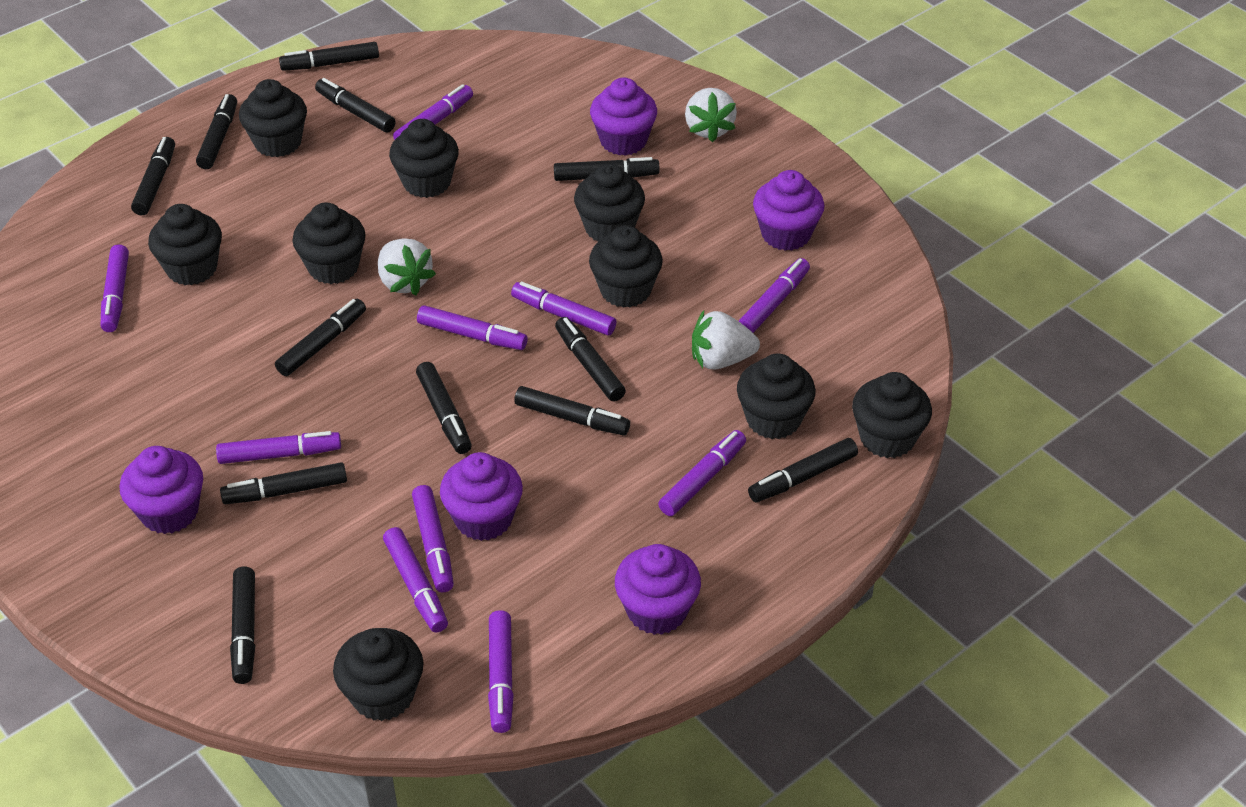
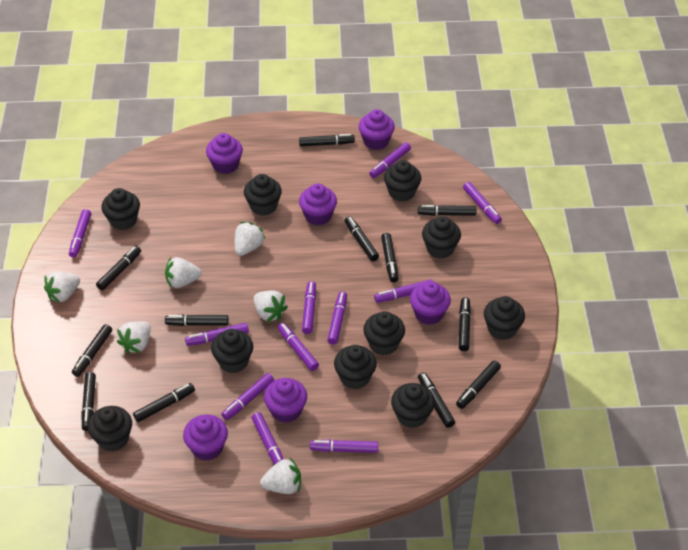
black cupcake: 9 -> 10
purple cupcake: 5 -> 6
purple marker: 10 -> 11
white strawberry: 3 -> 6

